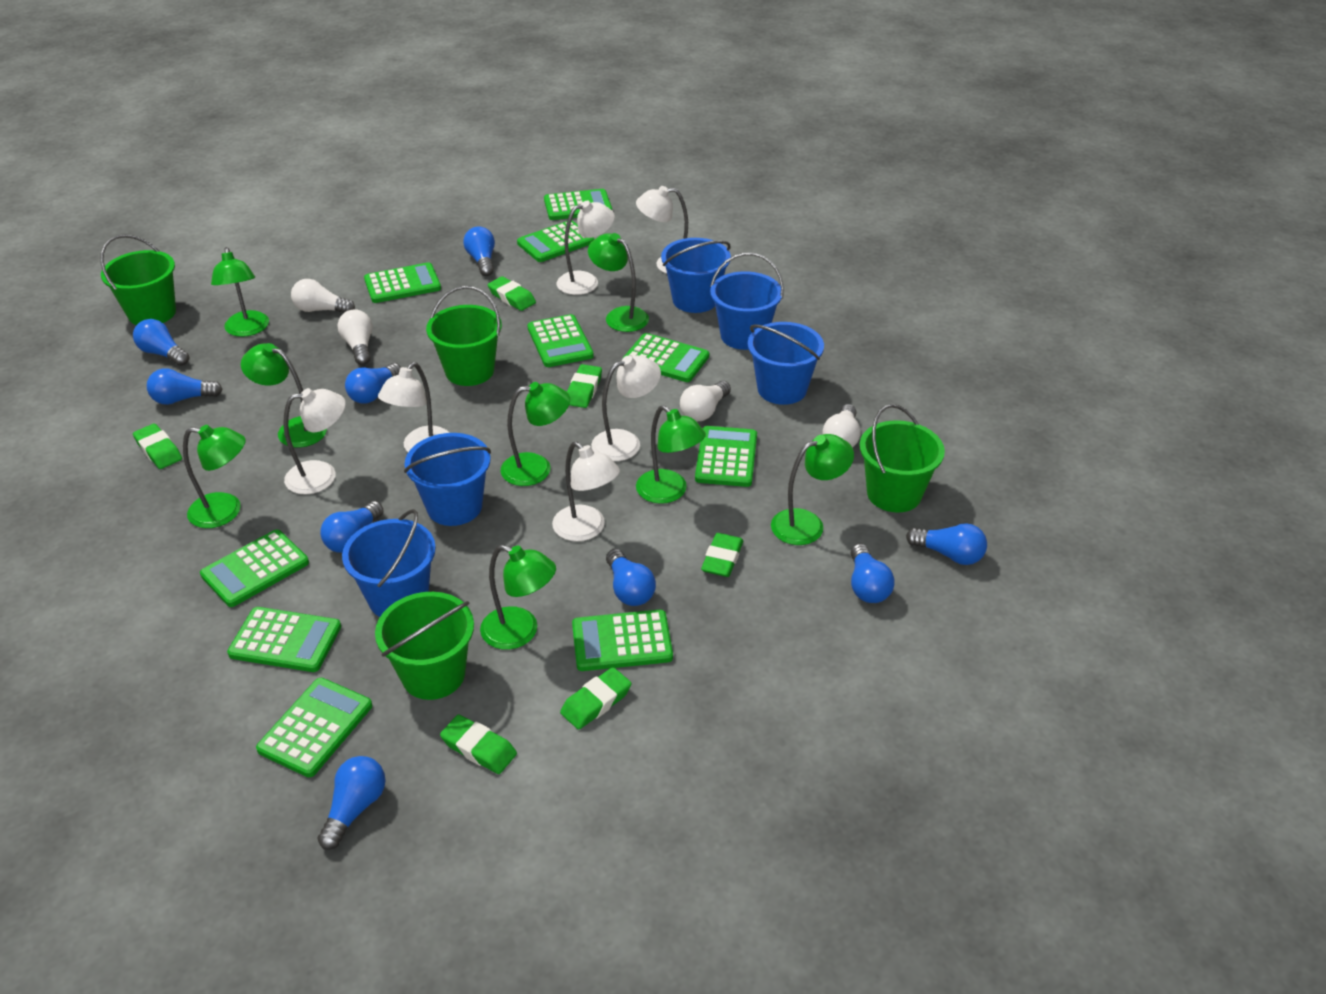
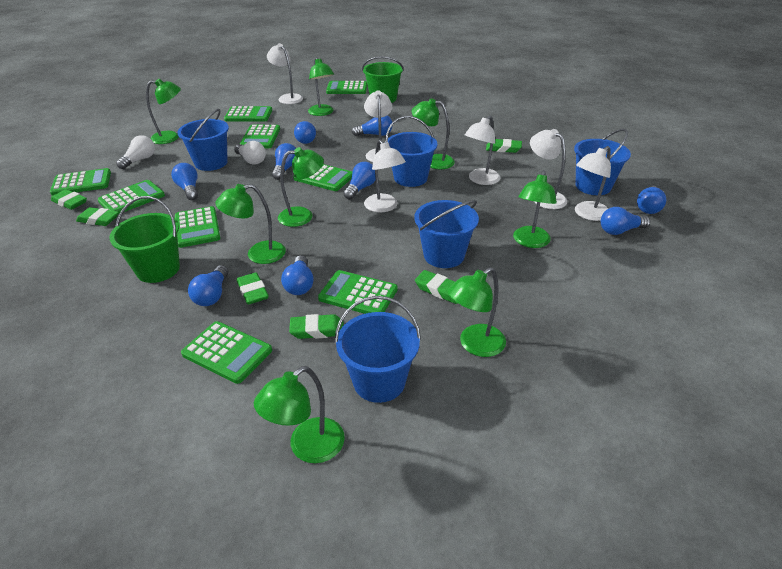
green bucket: 4 -> 2
green calculator: 10 -> 9
white light bulb: 4 -> 2

